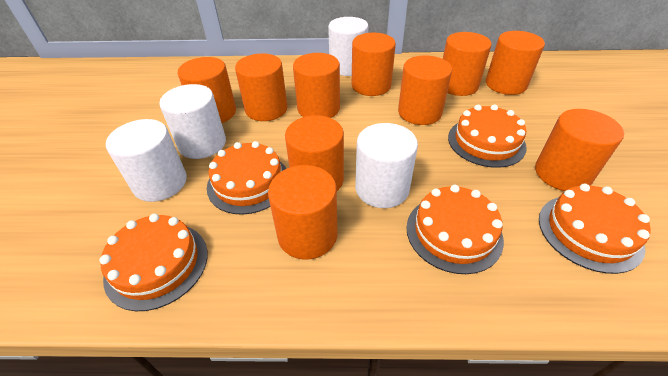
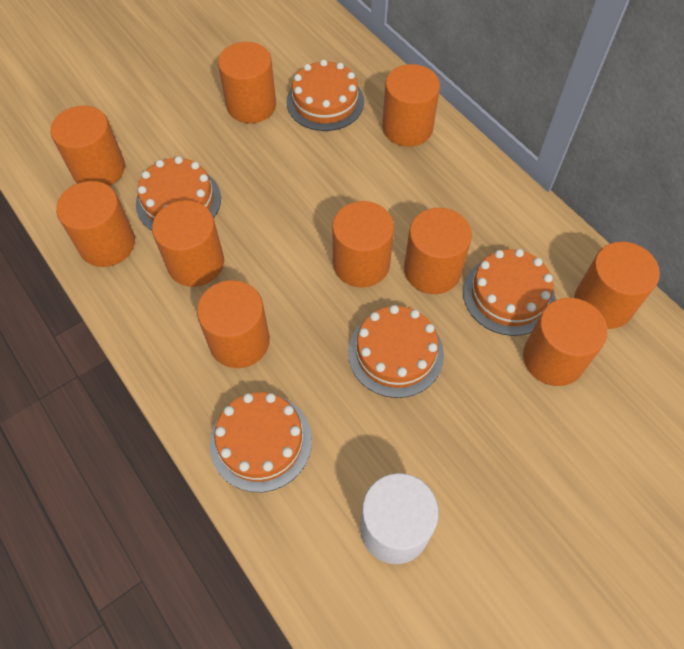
white cylinder: 4 -> 1

